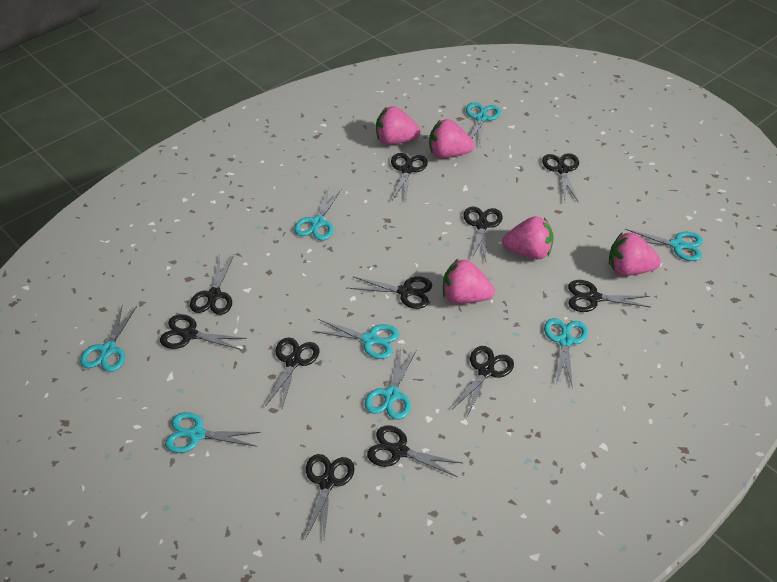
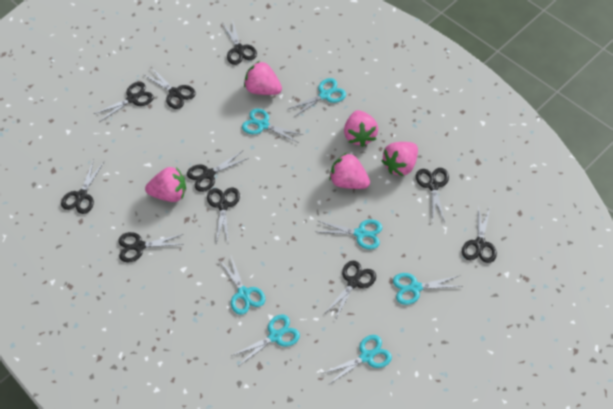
black scissors: 11 -> 10
turquoise scissors: 8 -> 7

